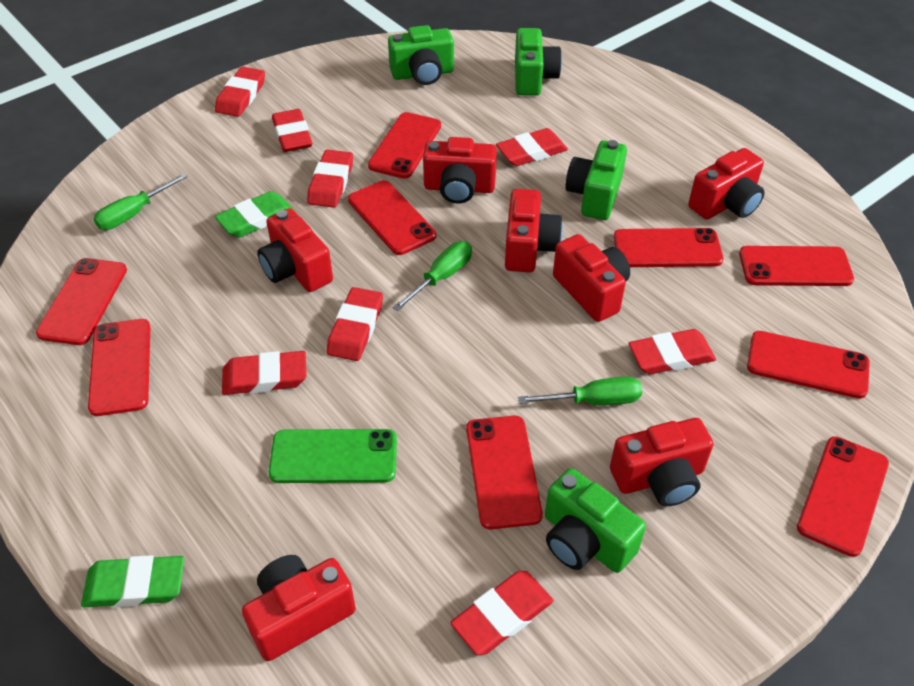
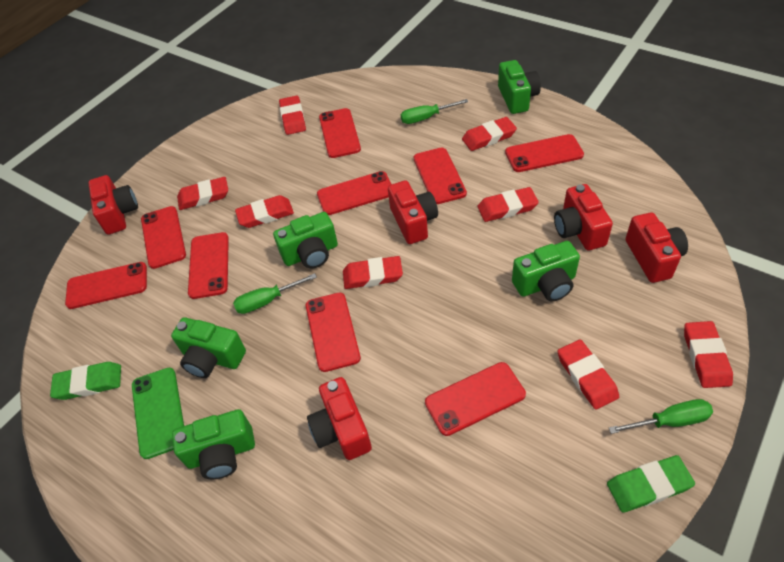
green camera: 4 -> 5
red camera: 7 -> 5

